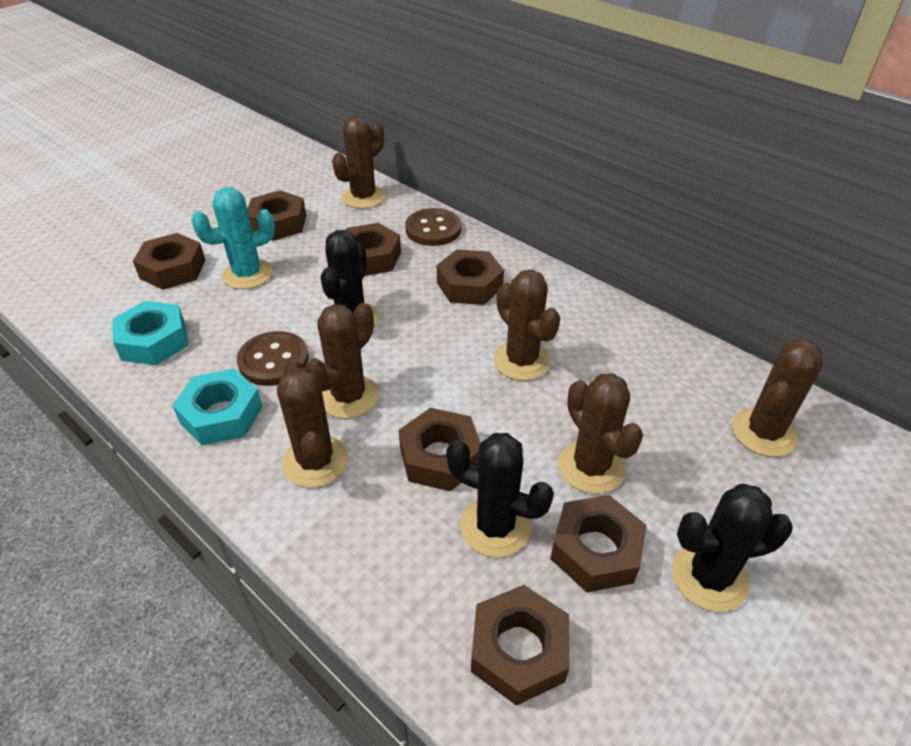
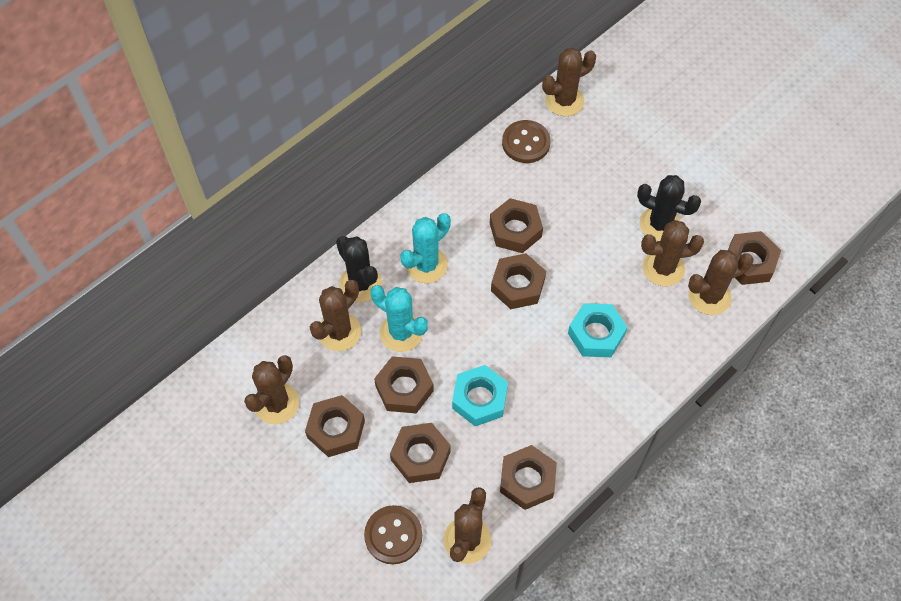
black cactus: 3 -> 2
turquoise cactus: 1 -> 2

